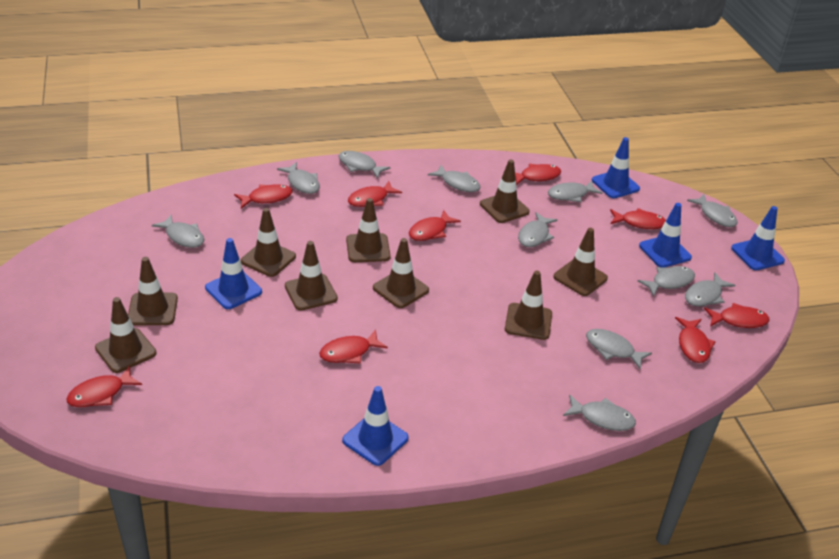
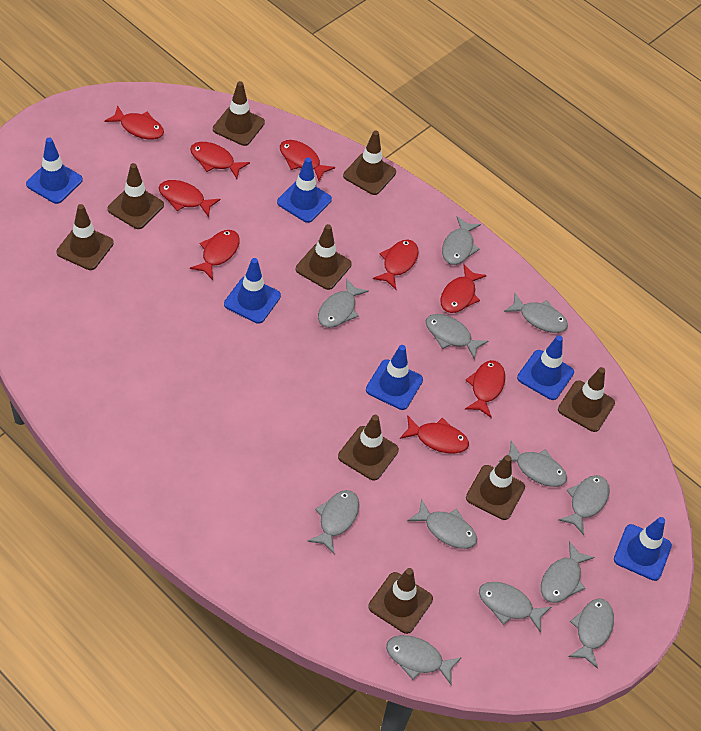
blue traffic cone: 5 -> 6
grey fish: 11 -> 12

